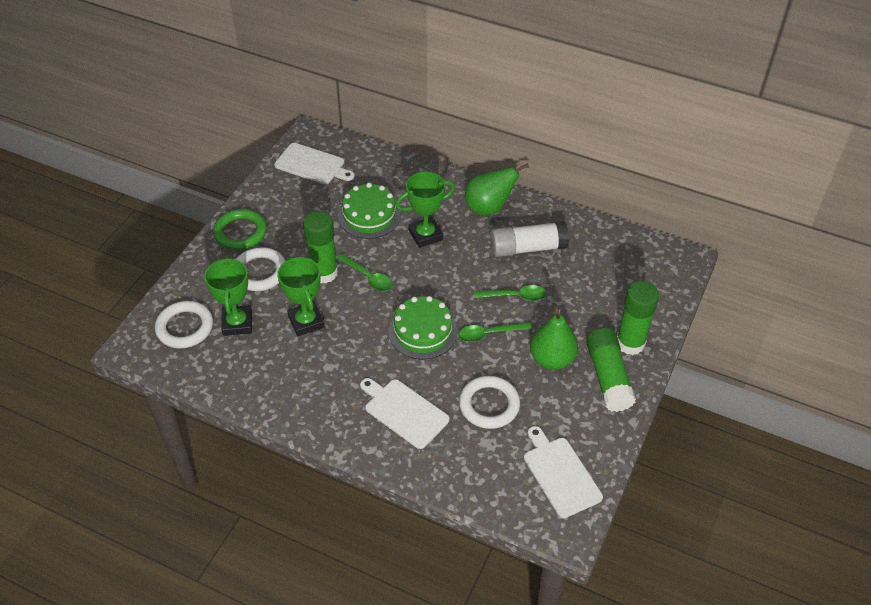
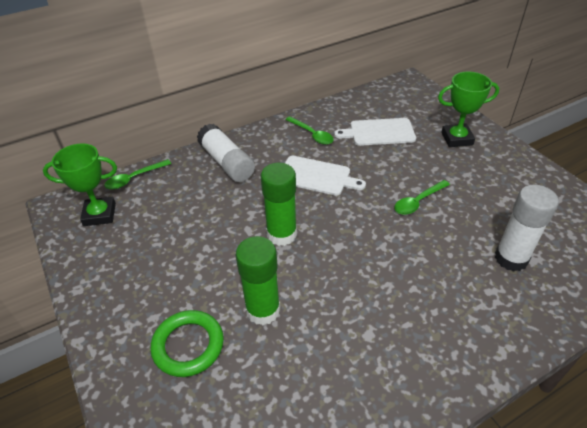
green cake: 2 -> 0
green glue stick: 3 -> 2
green pear: 2 -> 0
green trophy: 3 -> 2
white cutting board: 3 -> 2
white glue stick: 1 -> 2
white ring: 3 -> 0

